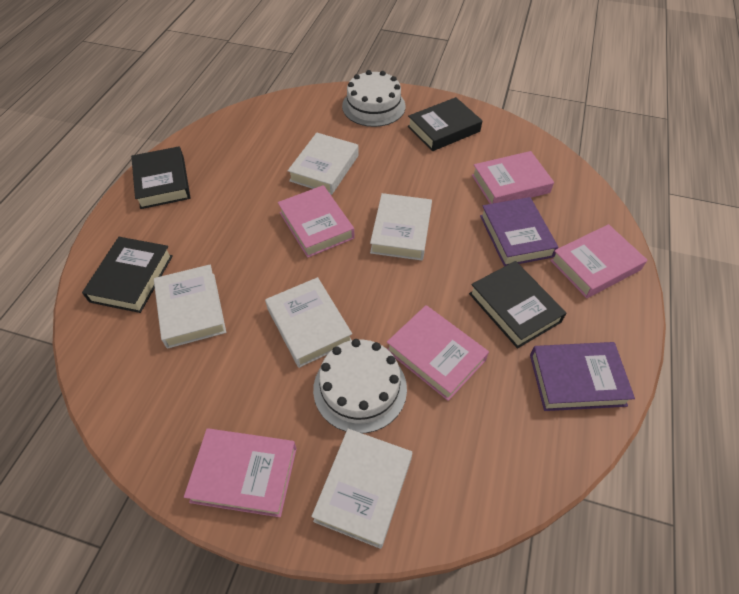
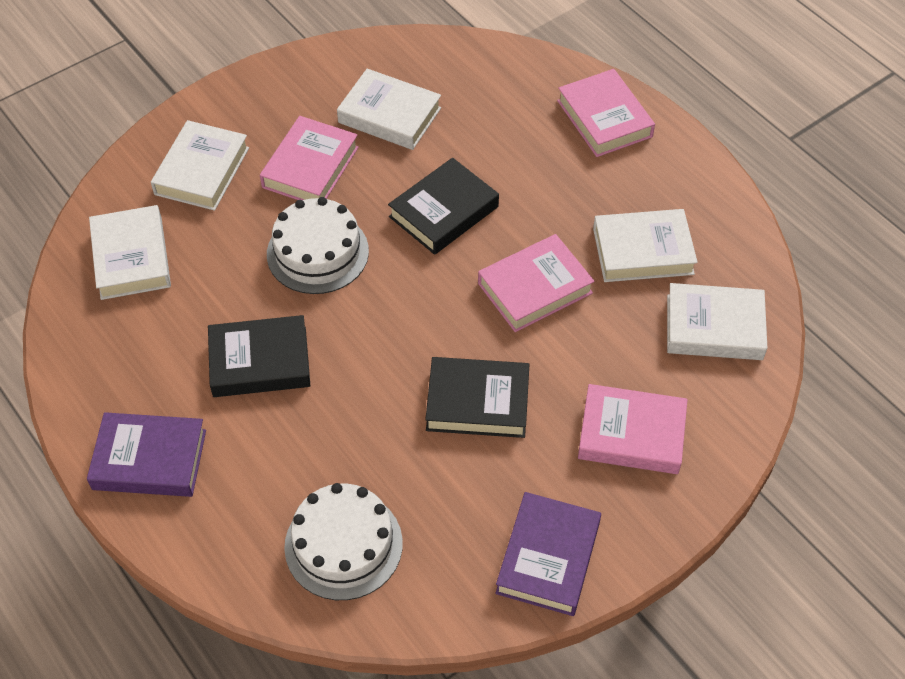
black book: 4 -> 3
pink book: 5 -> 4

